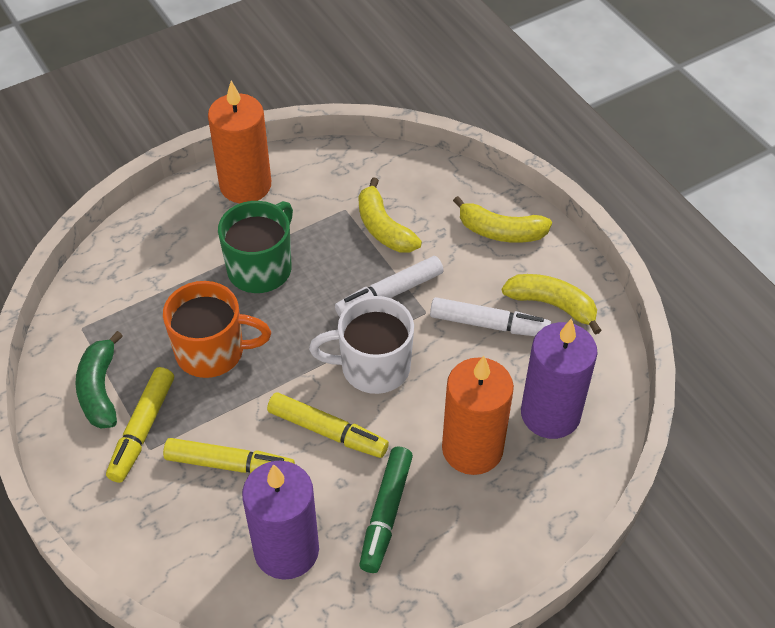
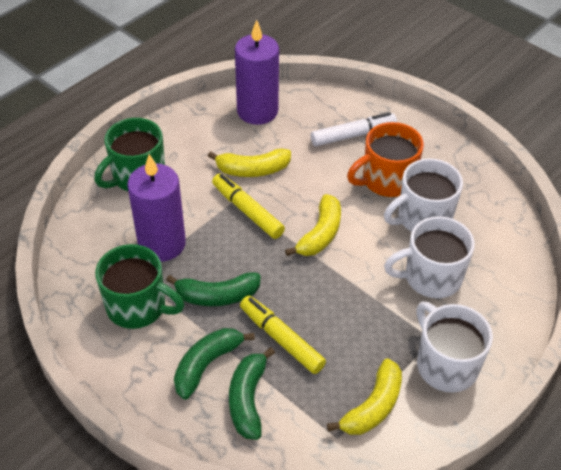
green banana: 1 -> 3
green marker: 1 -> 0
green mug: 1 -> 2
orange candle: 2 -> 0
white marker: 2 -> 1
white mug: 1 -> 3
yellow marker: 3 -> 2

